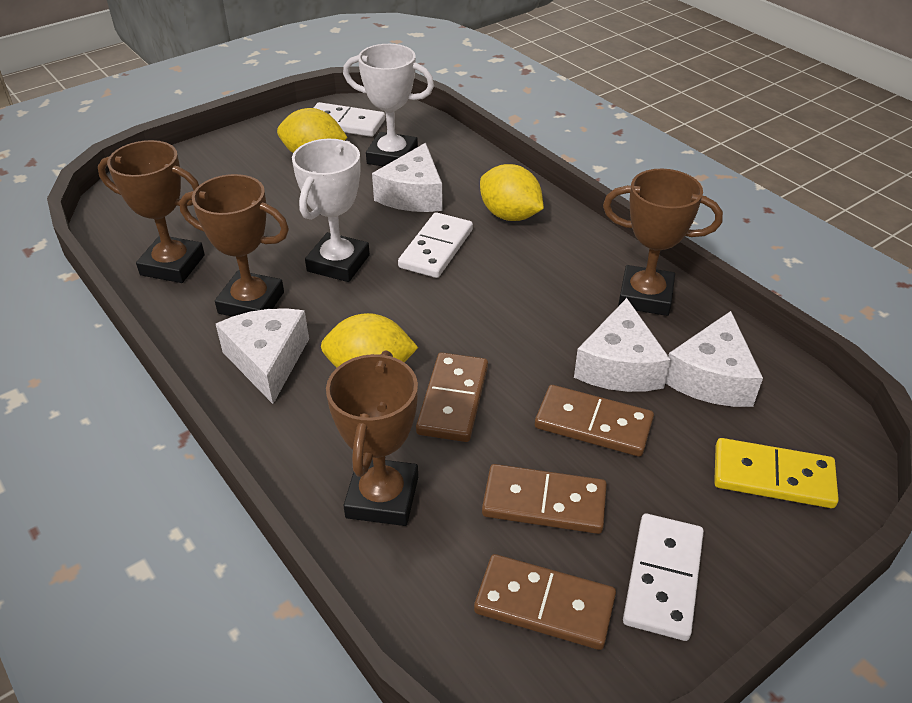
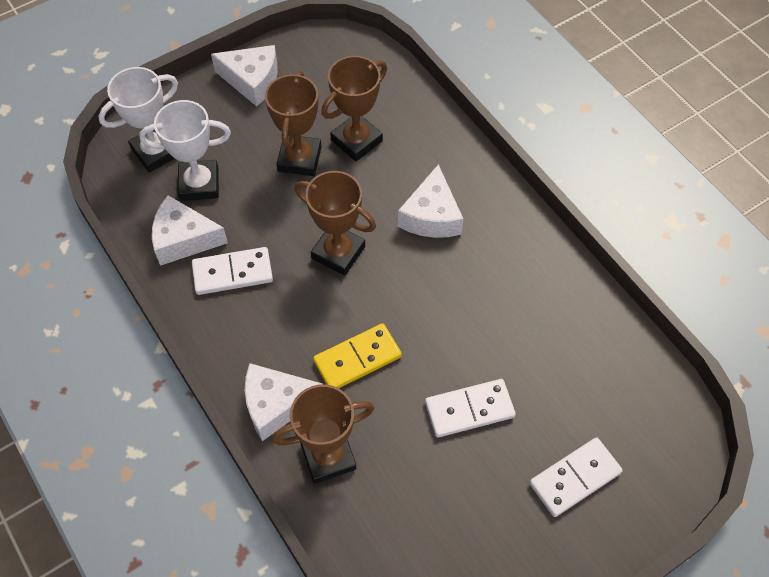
brown domino: 4 -> 0
yellow lemon: 3 -> 0

